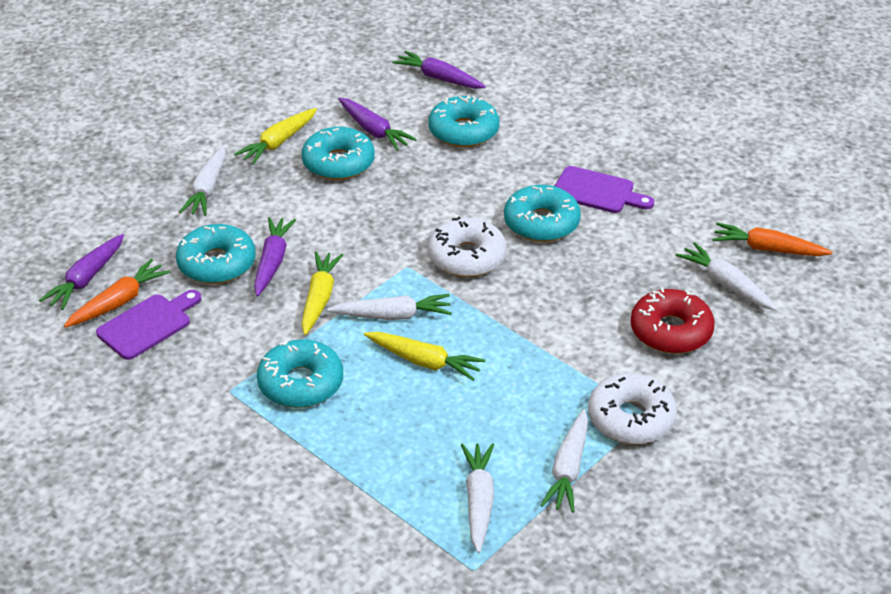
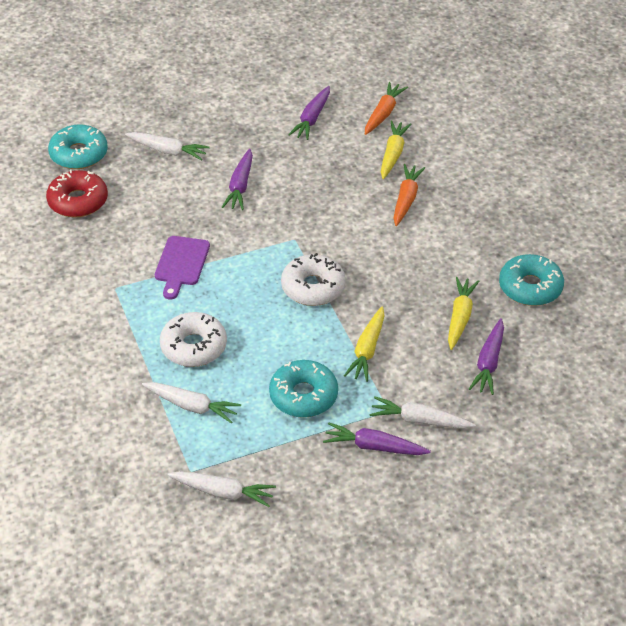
purple cutting board: 2 -> 1
turquoise donut: 5 -> 3
white carrot: 5 -> 4

